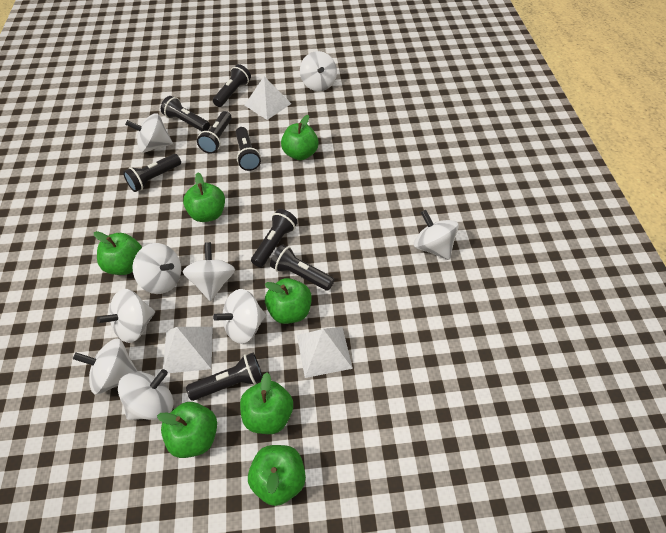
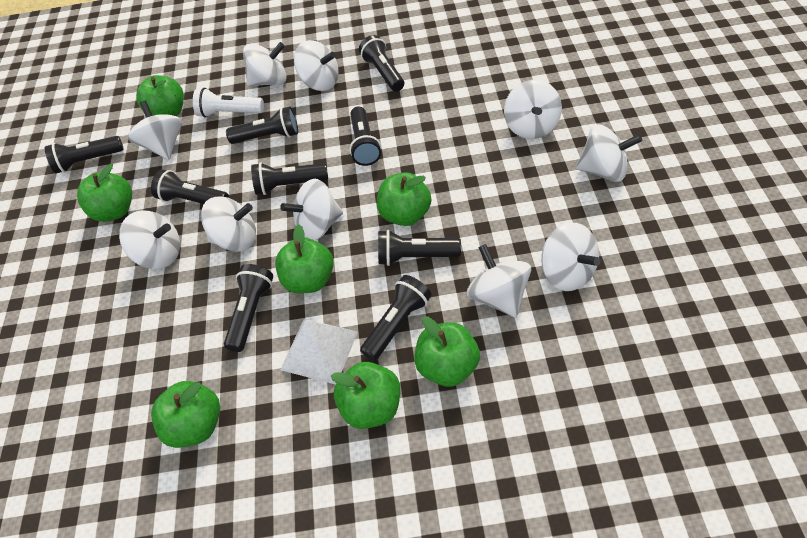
black flashlight: 8 -> 9
white flashlight: 0 -> 1
white pyramid: 3 -> 1
white spinning top: 9 -> 10

